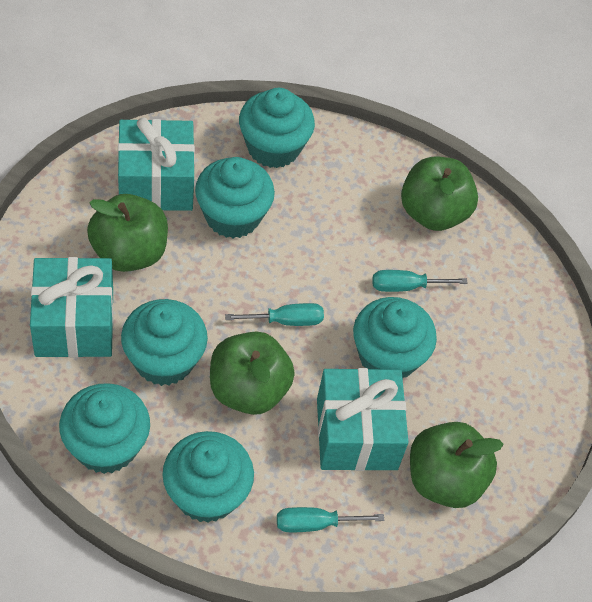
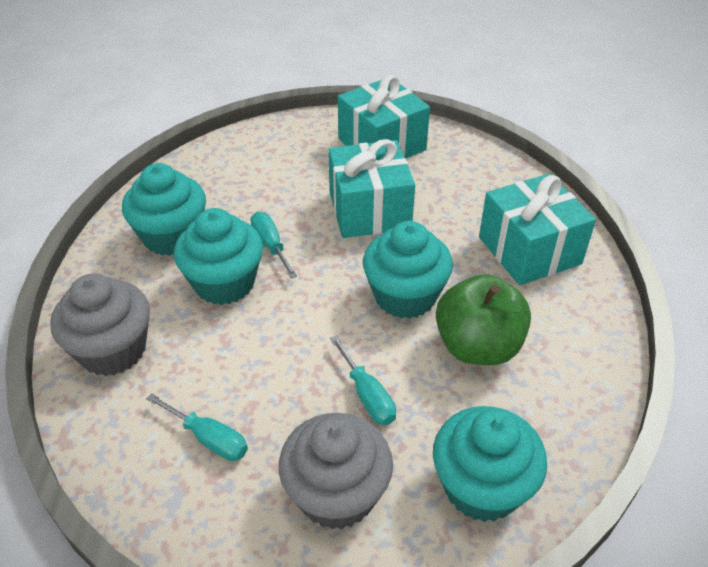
green apple: 4 -> 1
grey cupcake: 0 -> 2
turquoise cupcake: 6 -> 4

